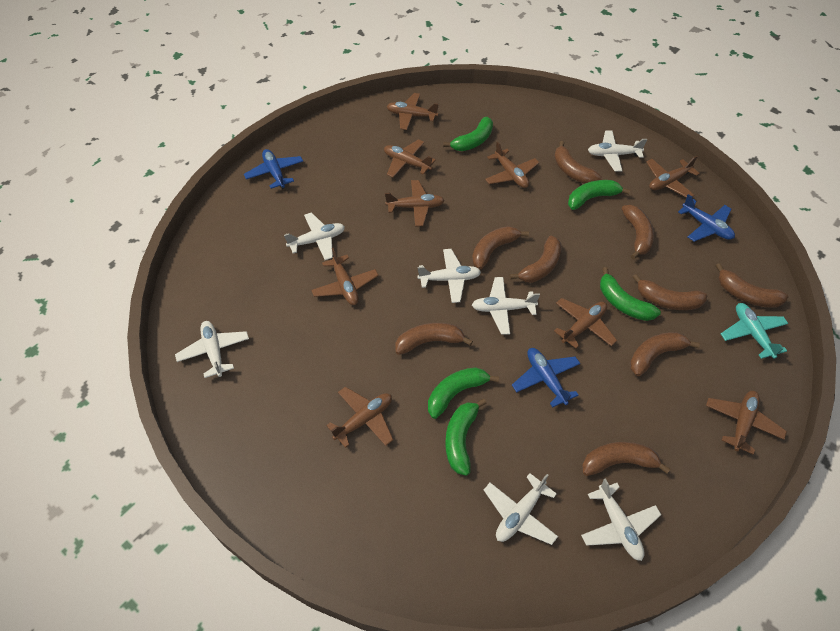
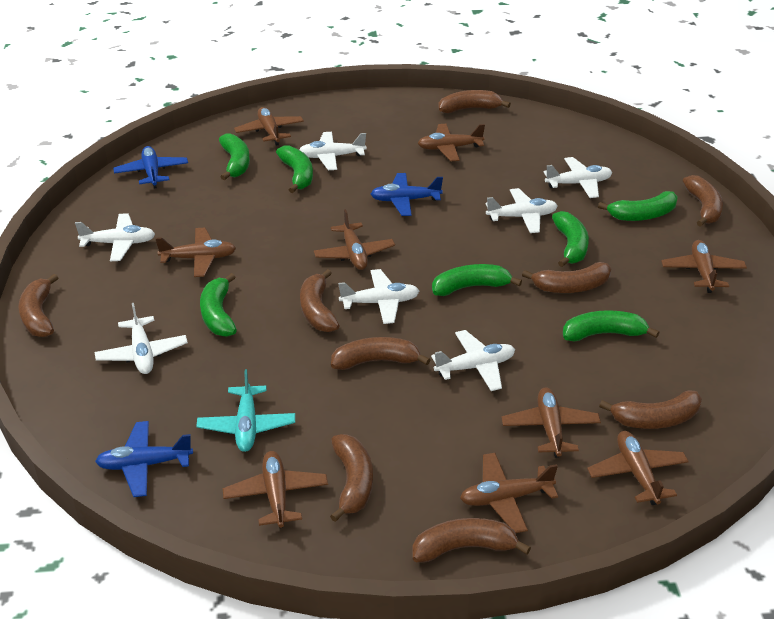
green banana: 5 -> 7

